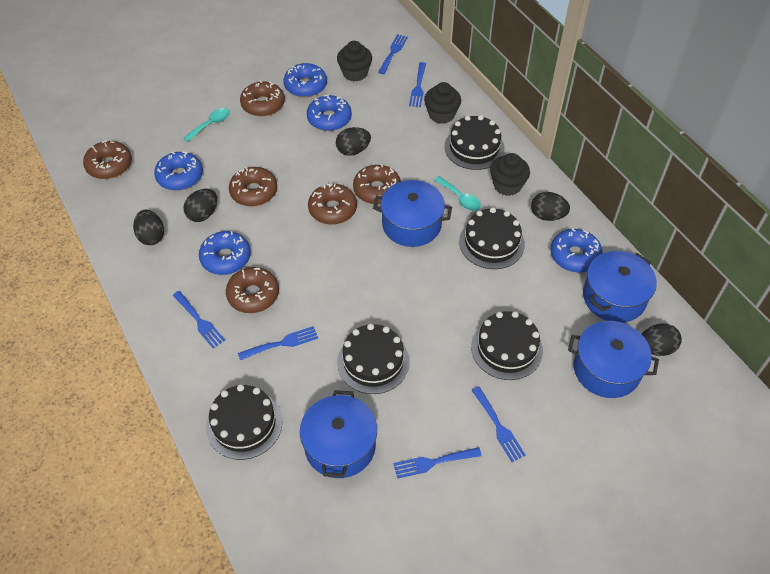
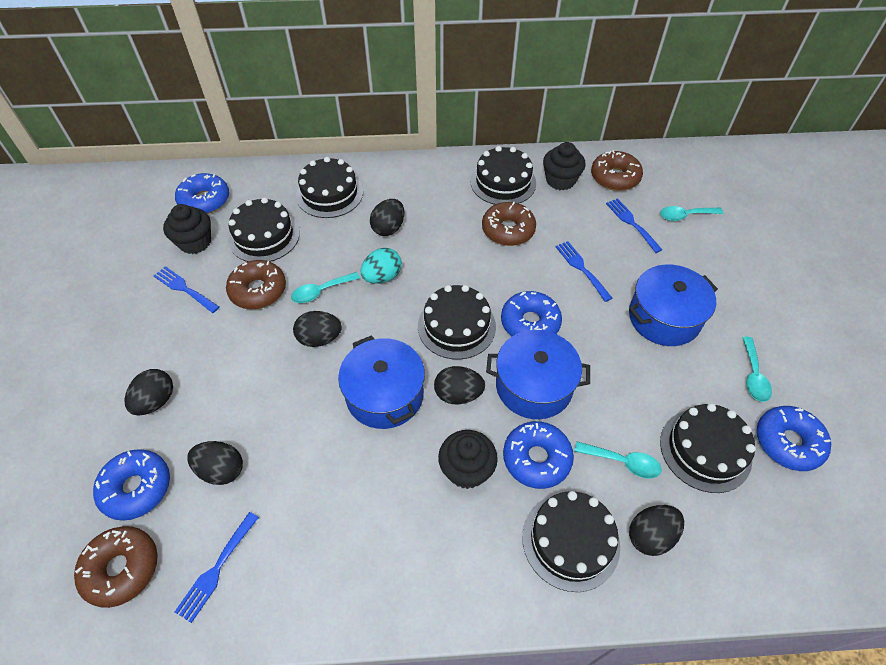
black cake: 5 -> 6
black egg: 5 -> 6
blue fork: 6 -> 4
blue pot: 4 -> 3
brown donut: 6 -> 4
turquoise egg: 0 -> 1
turquoise spoon: 2 -> 4

